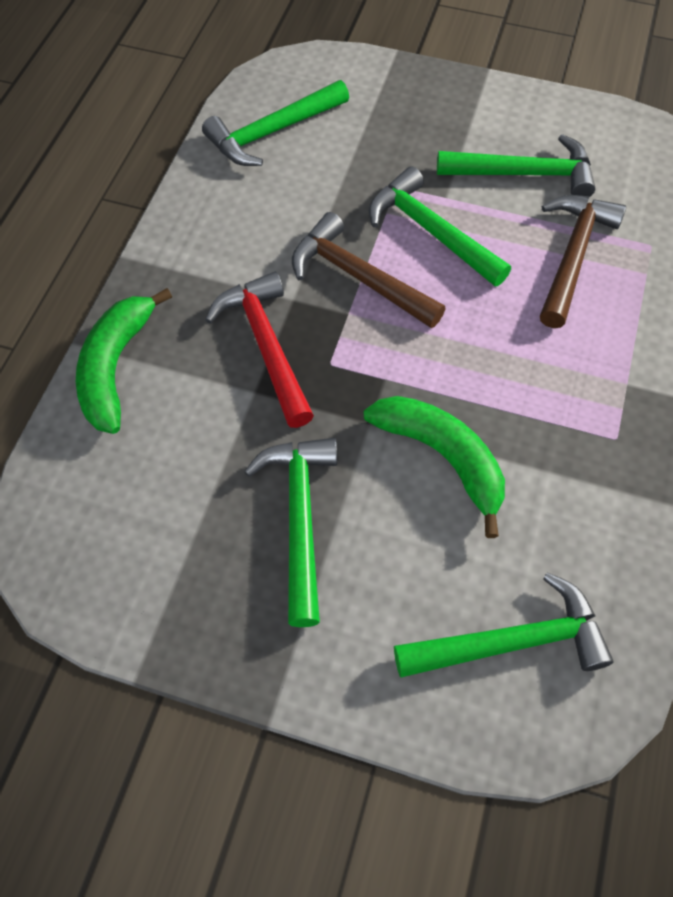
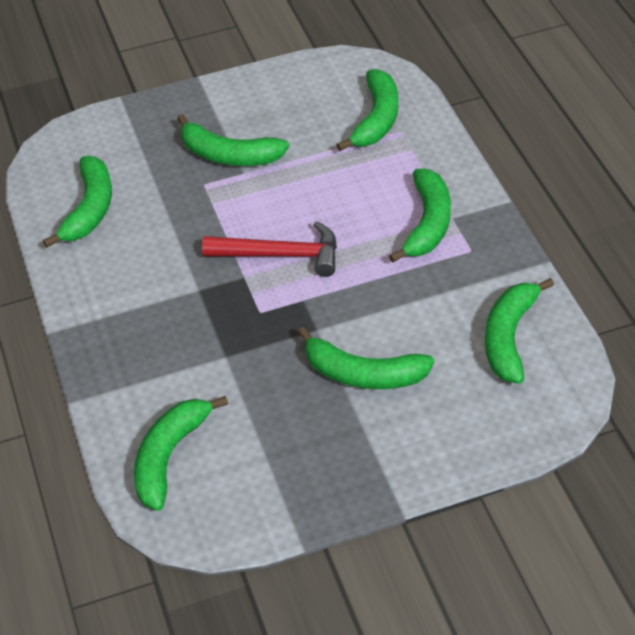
brown hammer: 2 -> 0
green banana: 2 -> 7
green hammer: 5 -> 0

